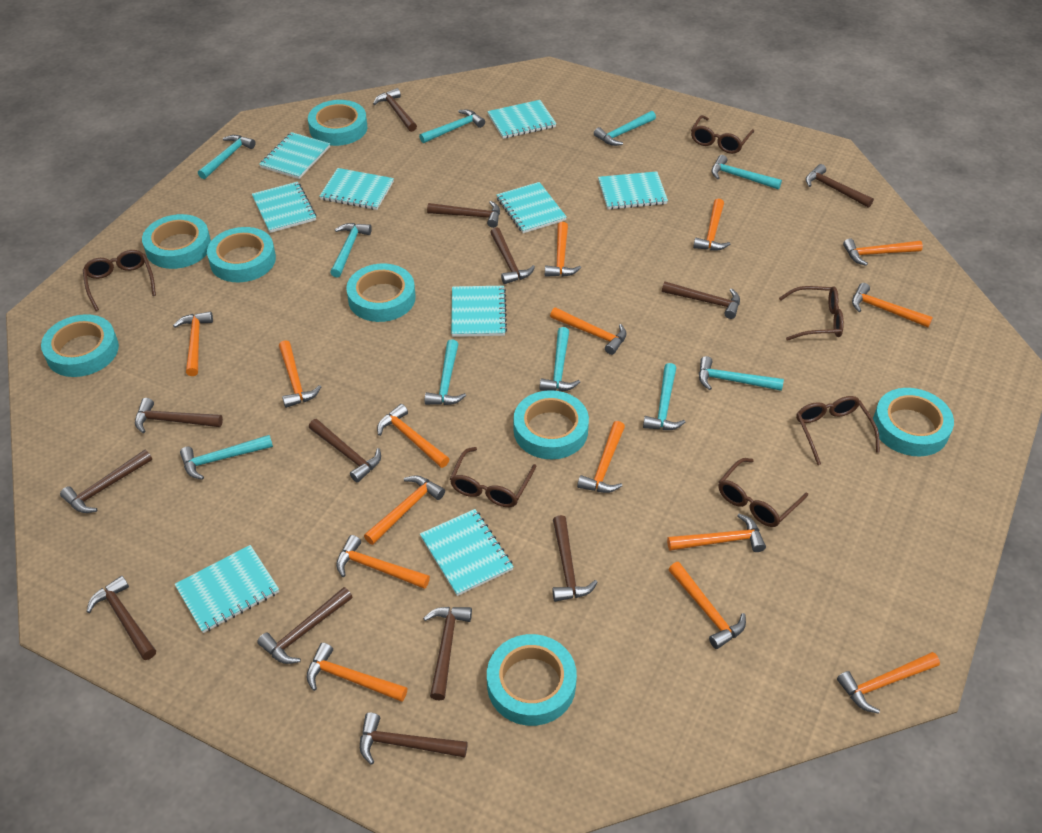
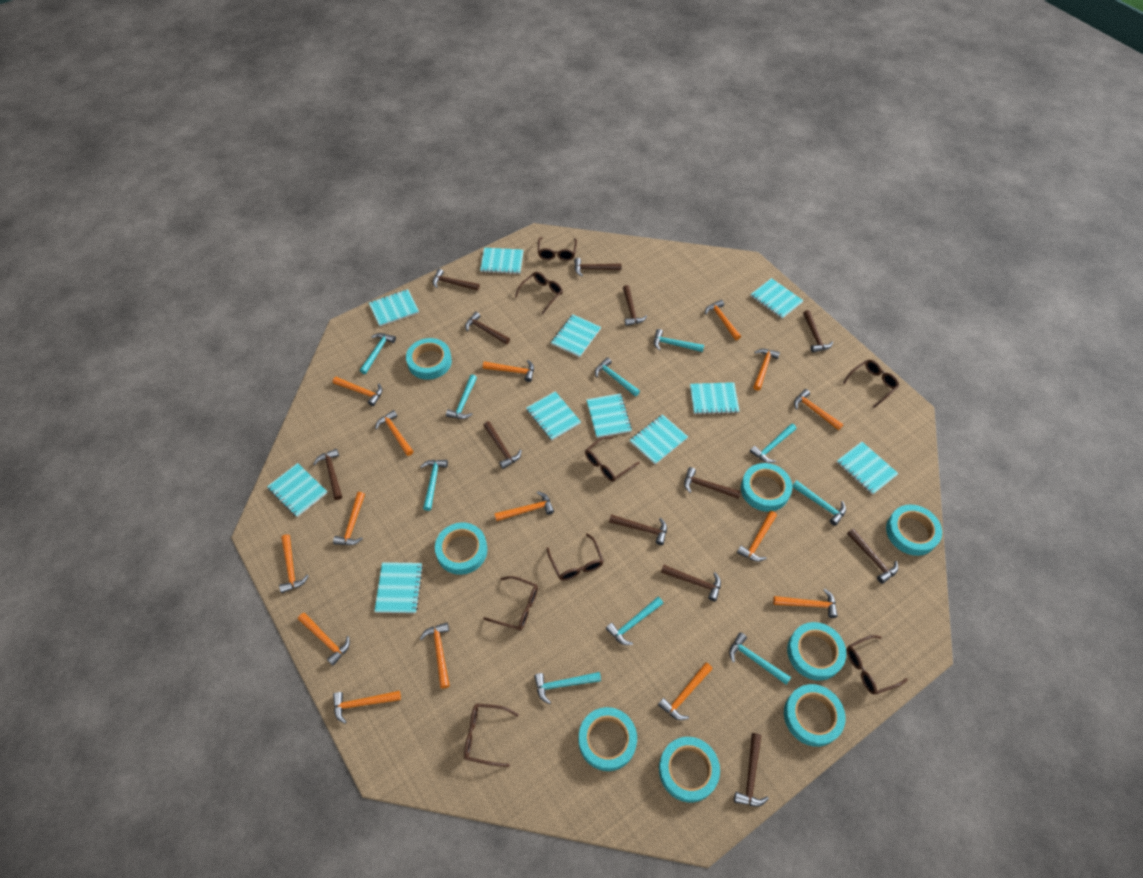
brown glasses: 6 -> 8
brown hammer: 13 -> 12
turquoise notebook: 9 -> 11

